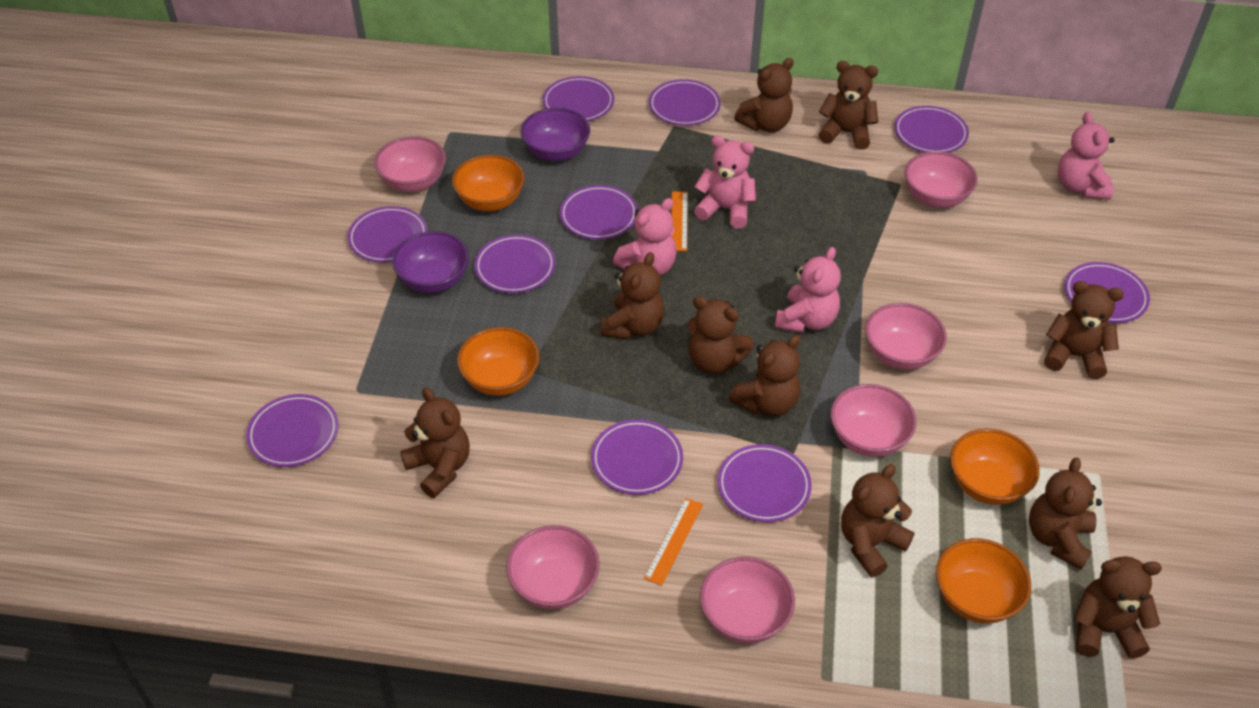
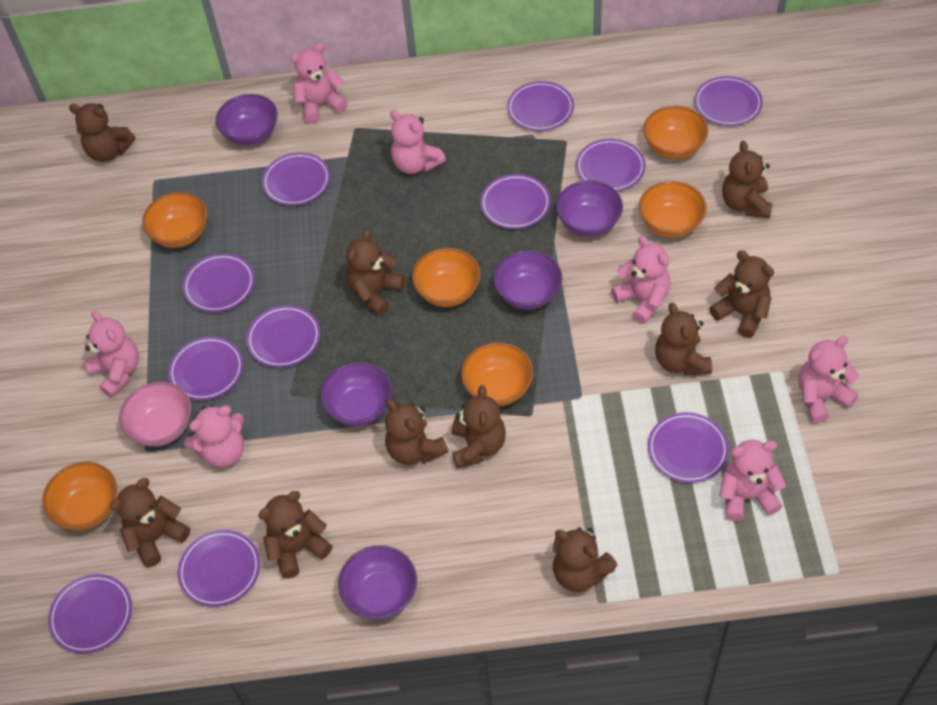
orange bowl: 4 -> 6
orange ruler: 2 -> 0
pink bowl: 6 -> 1
pink teddy bear: 4 -> 7
purple bowl: 2 -> 5
purple plate: 10 -> 11

